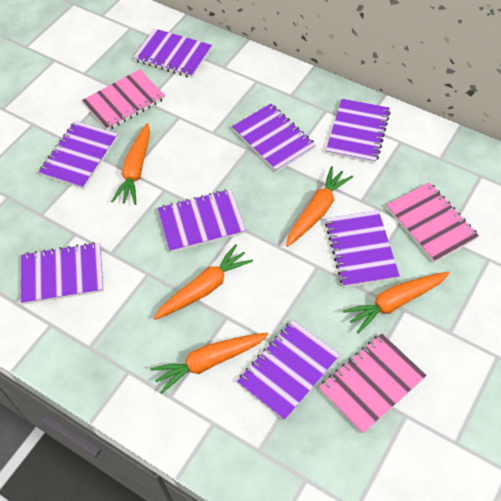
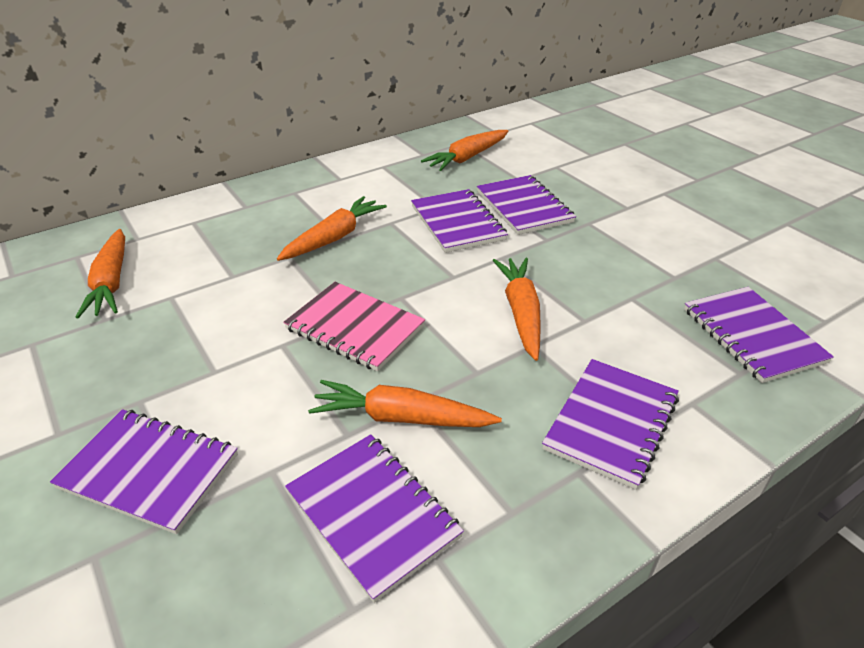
pink notebook: 3 -> 1
purple notebook: 8 -> 6

